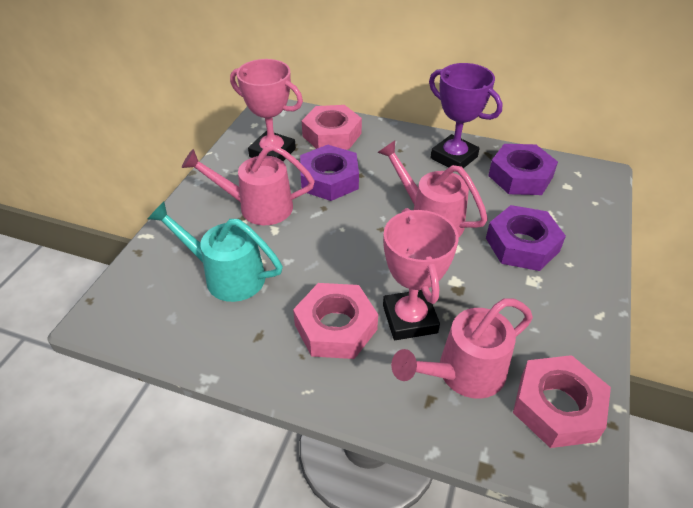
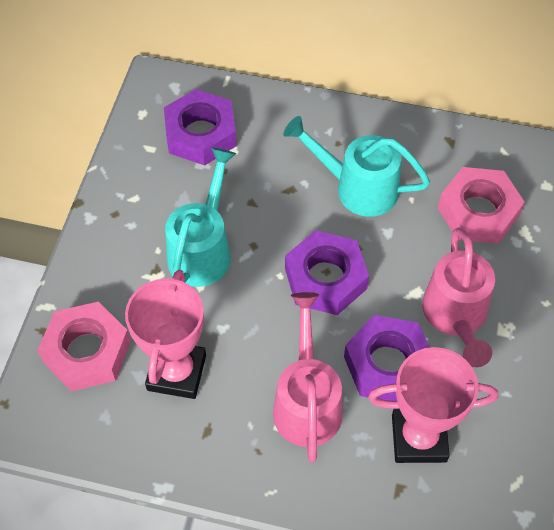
pink nut: 3 -> 2
pink watering can: 3 -> 2
purple trophy: 1 -> 0
turquoise watering can: 1 -> 2

